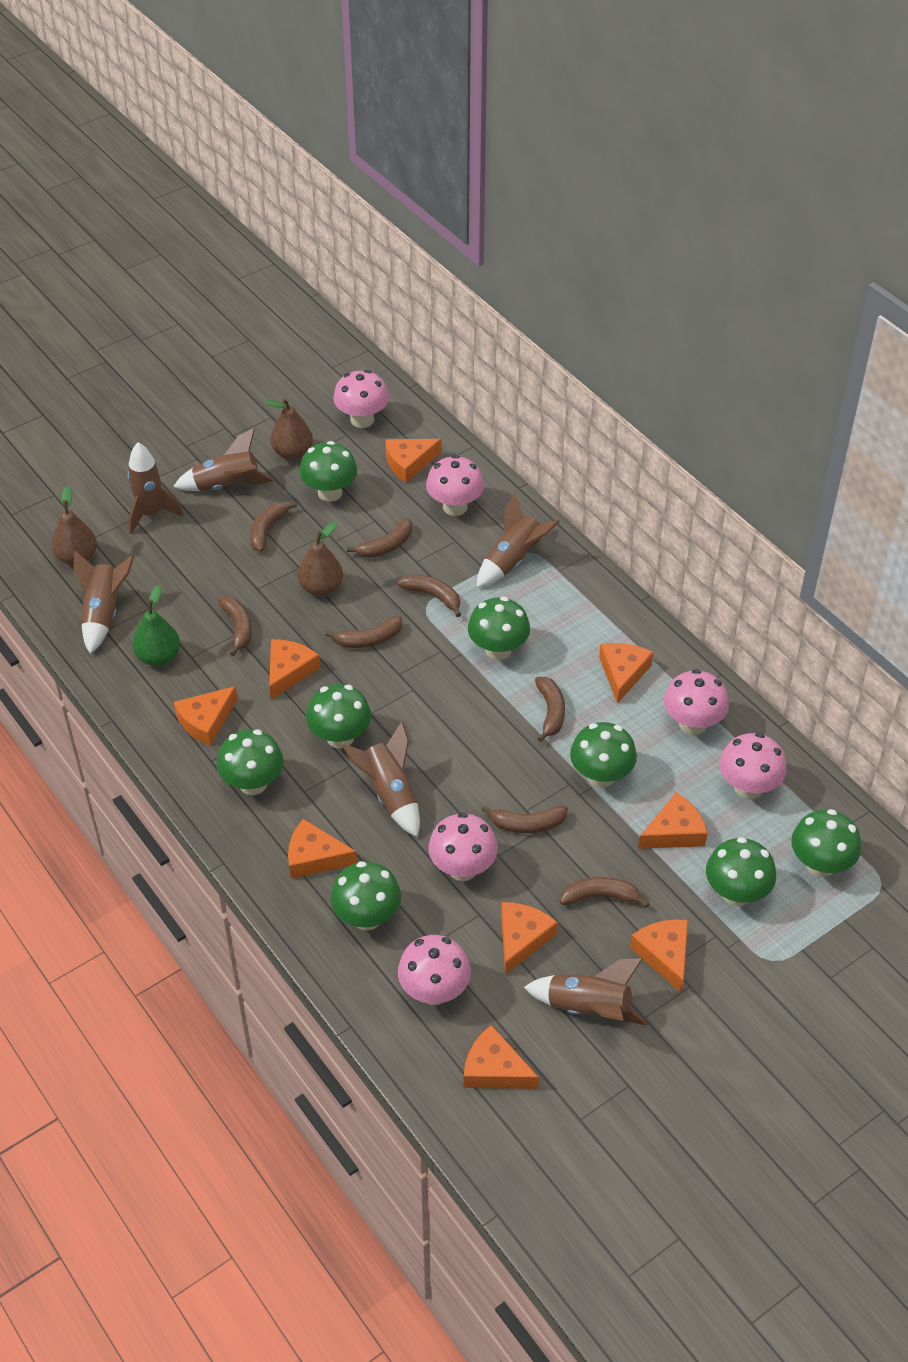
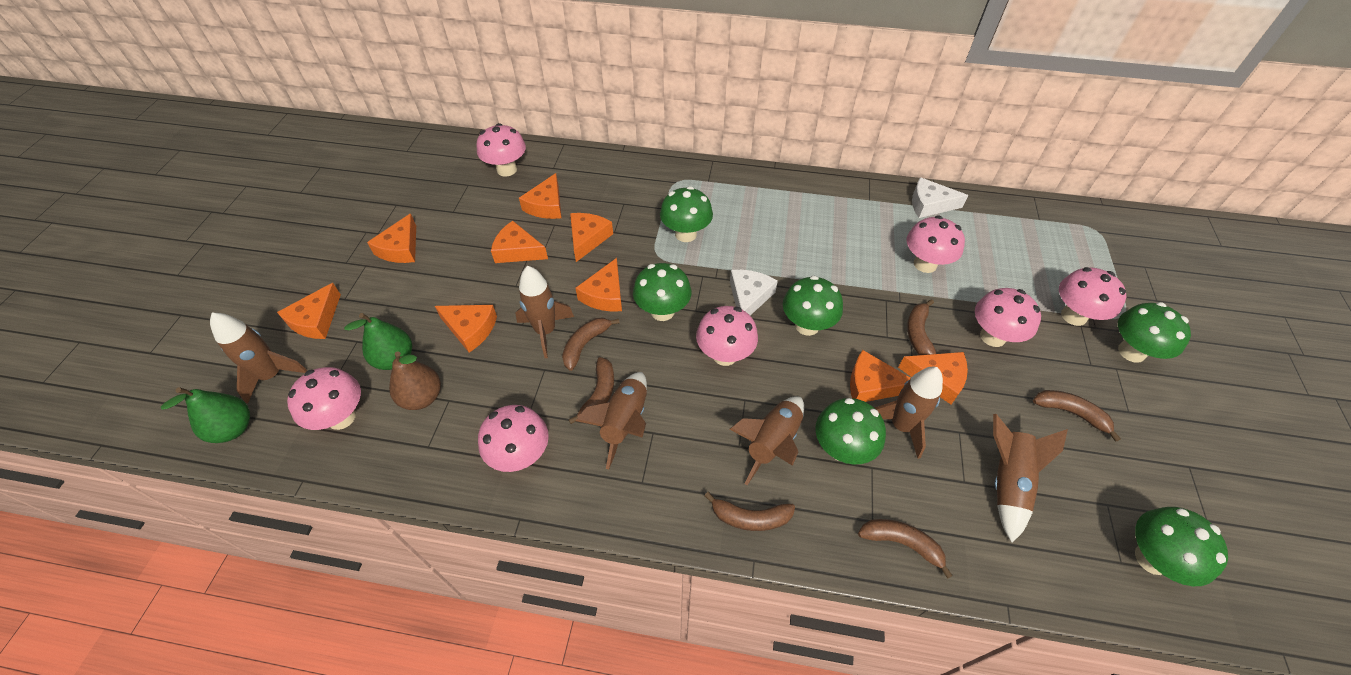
brown banana: 8 -> 6
brown pear: 3 -> 1
green mushroom: 8 -> 6
green pear: 1 -> 2
pink mushroom: 6 -> 7
white cheese: 0 -> 2

